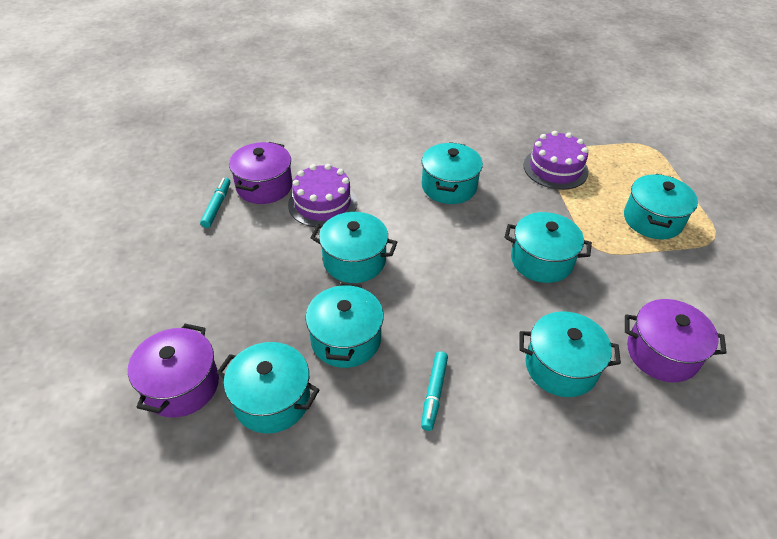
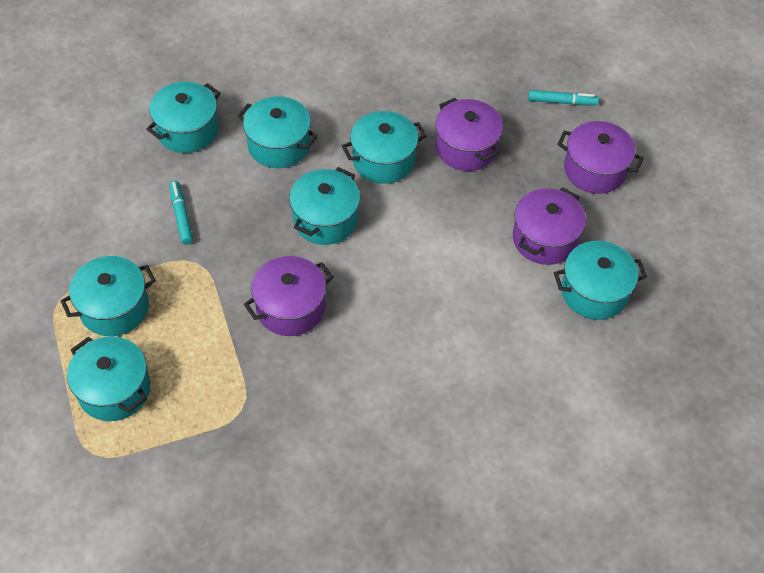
purple cake: 2 -> 0
purple pot: 3 -> 4

